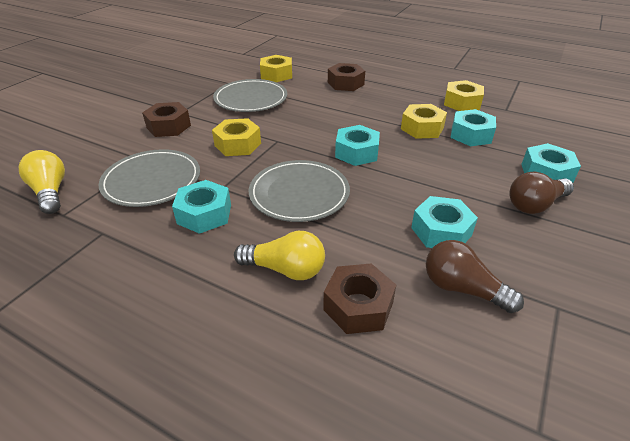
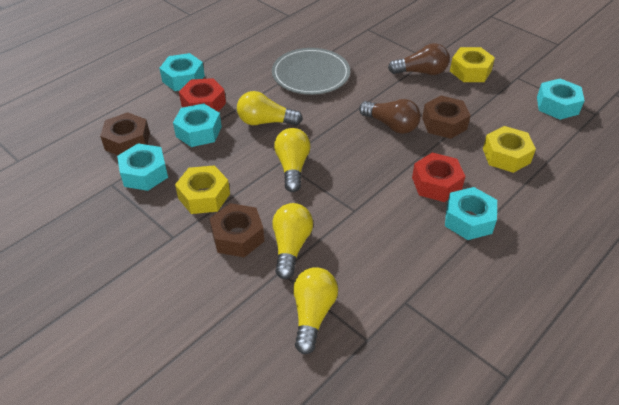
grey plate: 3 -> 1
red nut: 0 -> 2
yellow light bulb: 2 -> 4
yellow nut: 4 -> 3

